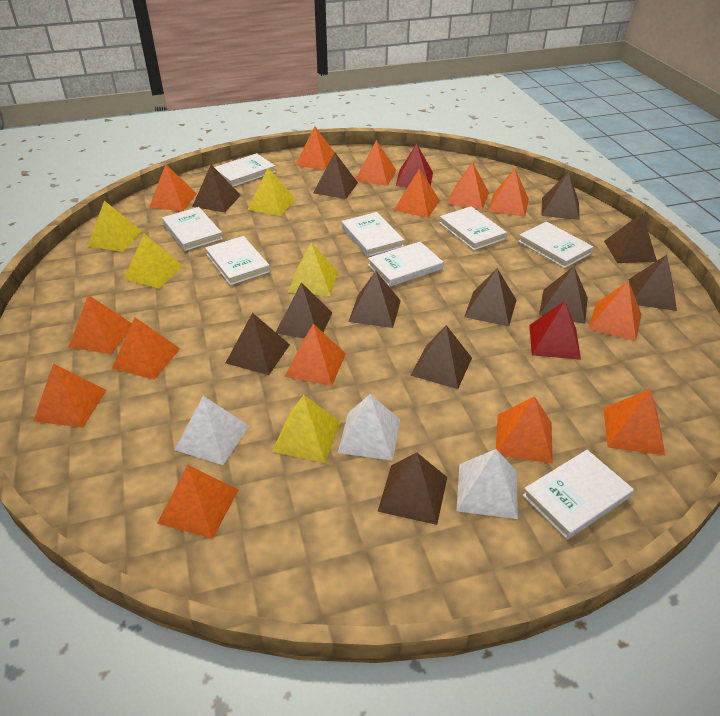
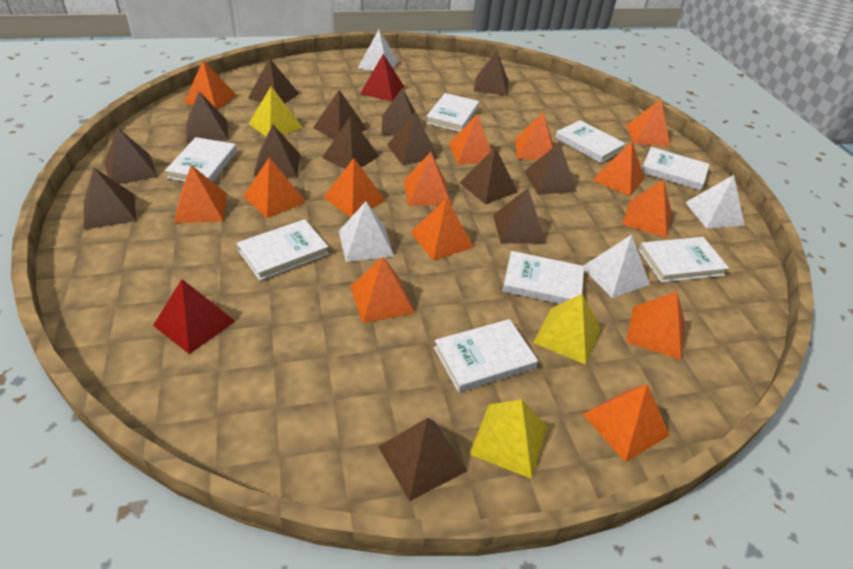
brown pyramid: 12 -> 14
white pyramid: 3 -> 4
yellow pyramid: 5 -> 3

